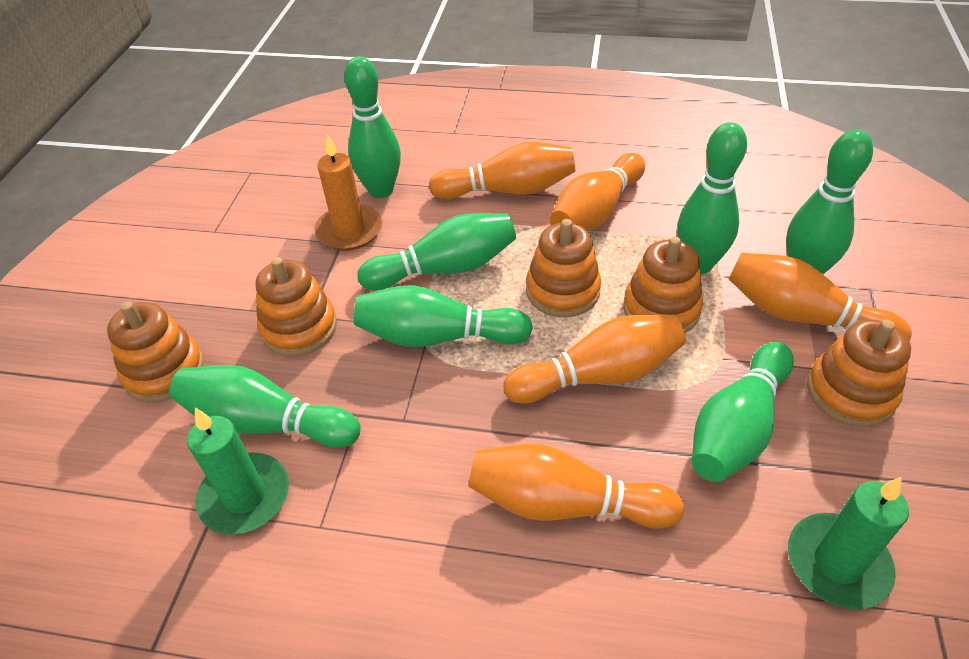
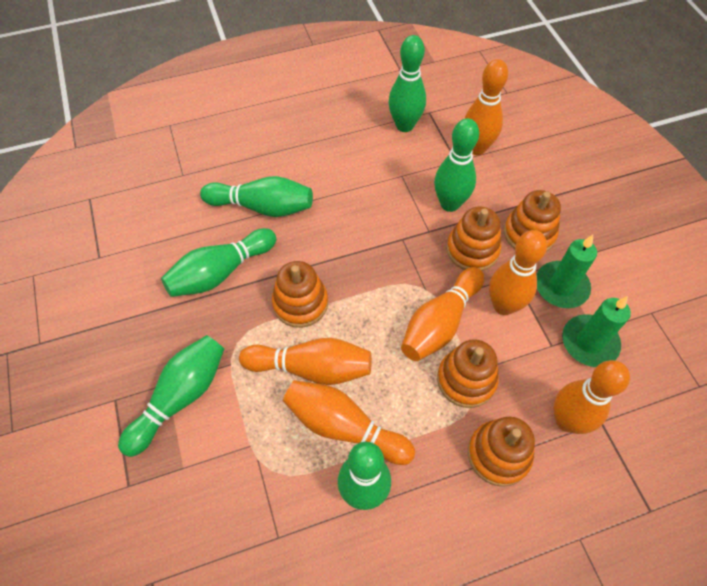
green bowling pin: 7 -> 6
orange bowling pin: 5 -> 6
orange candle: 1 -> 0

